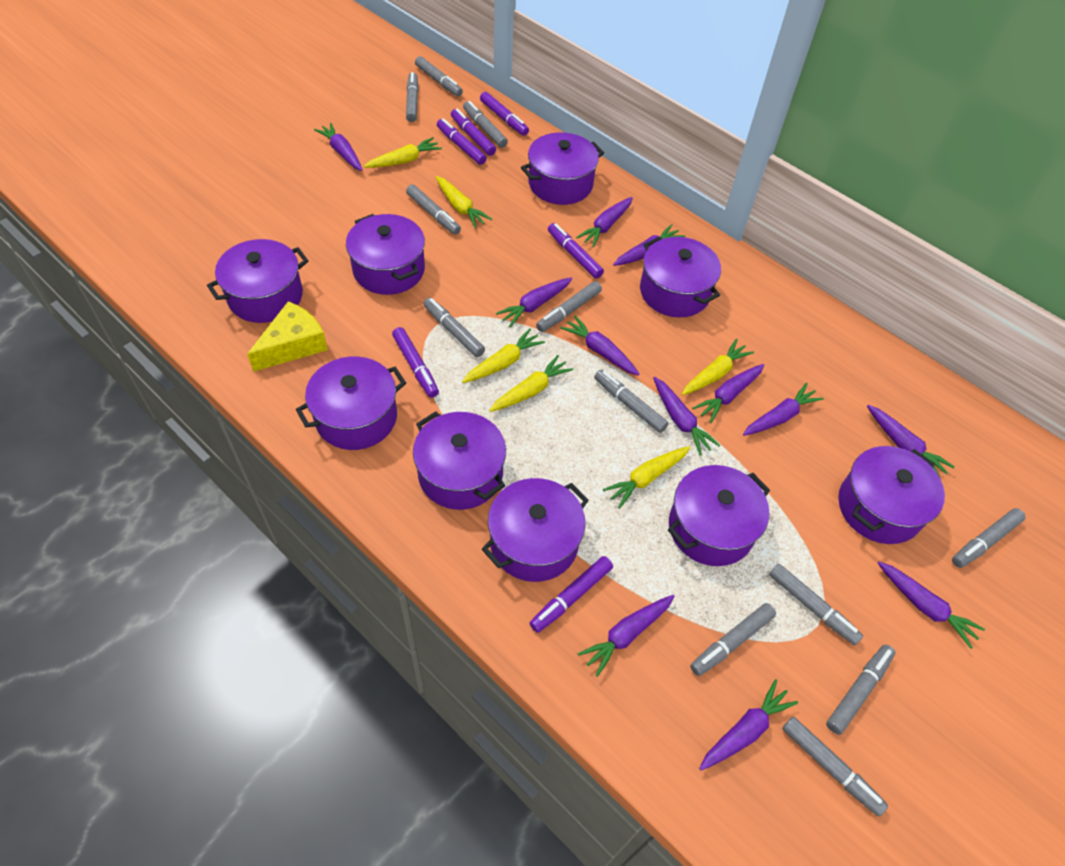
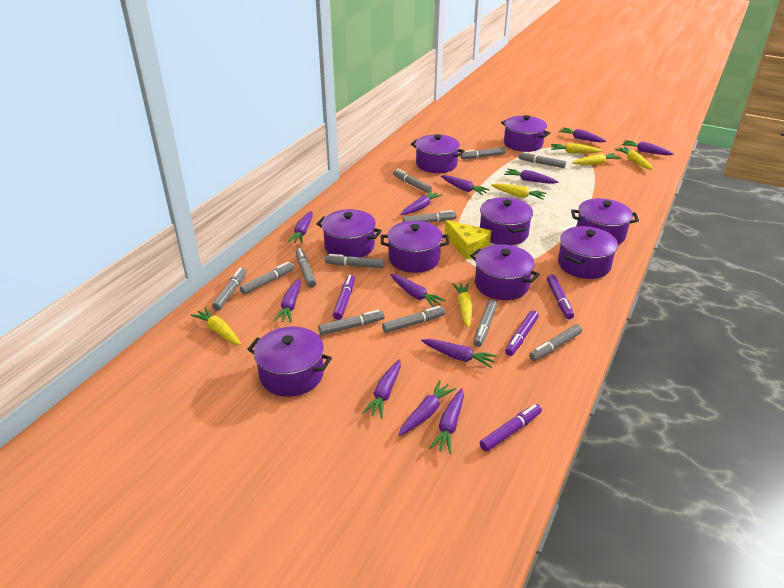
purple marker: 6 -> 4

